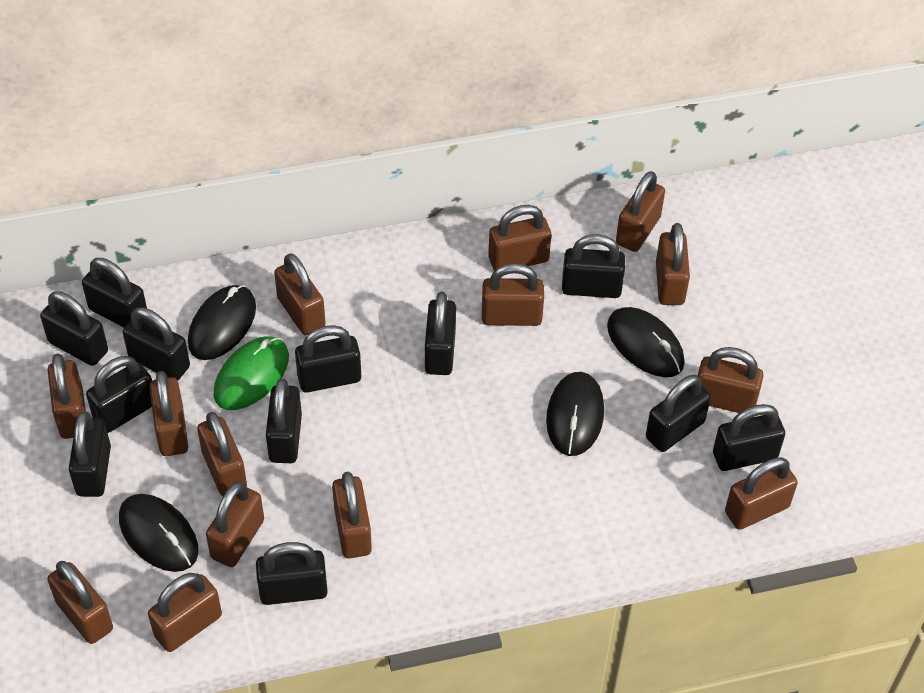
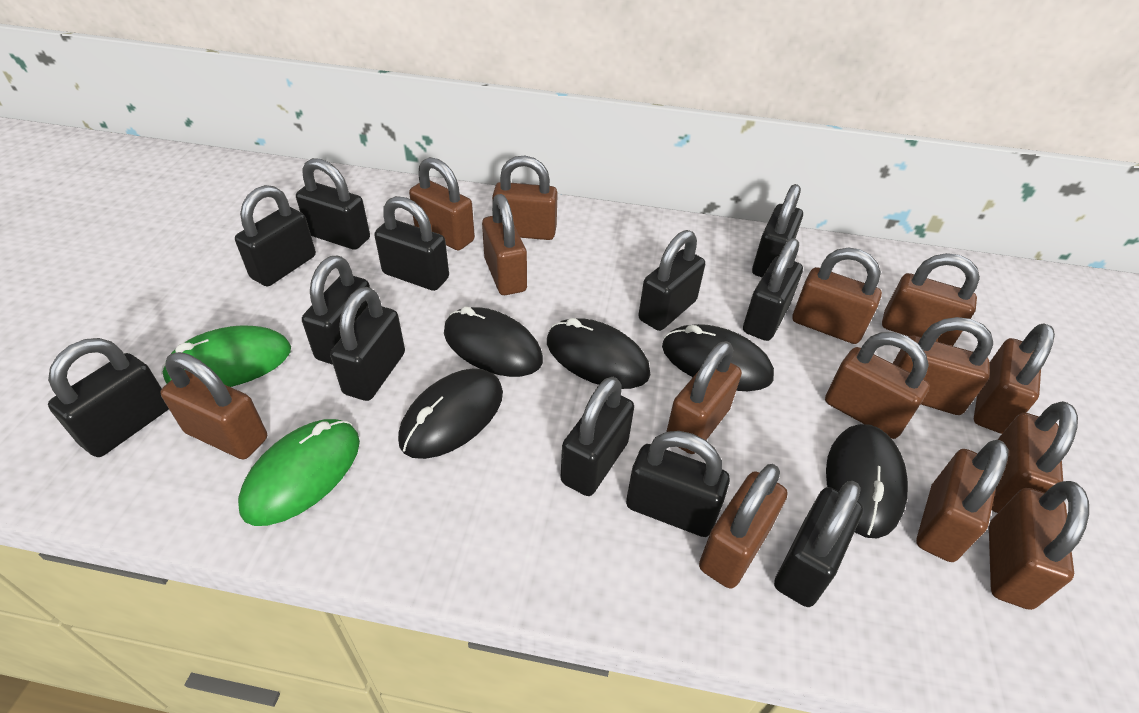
black mouse: 4 -> 5
green mouse: 1 -> 2

